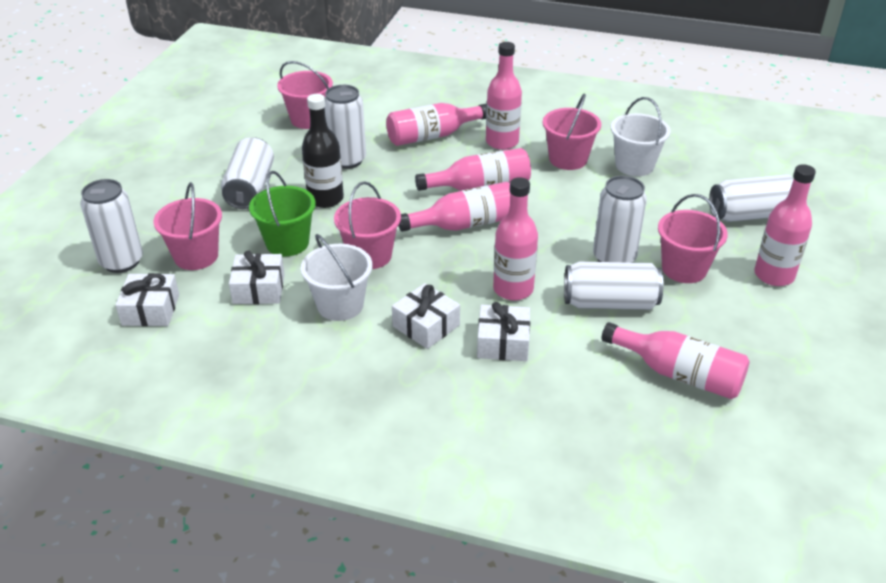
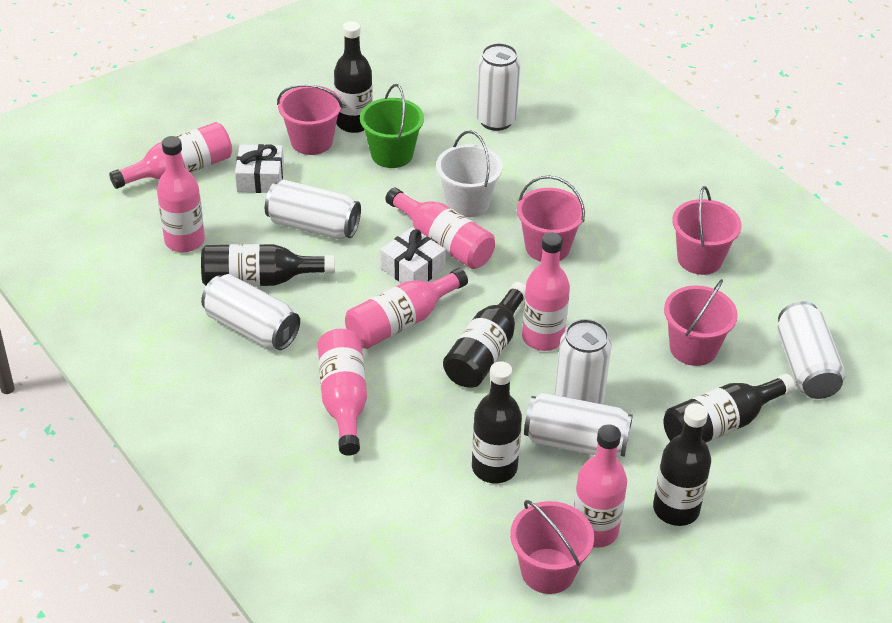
black bottle: 1 -> 6
white bucket: 2 -> 1
white gift: 4 -> 2

